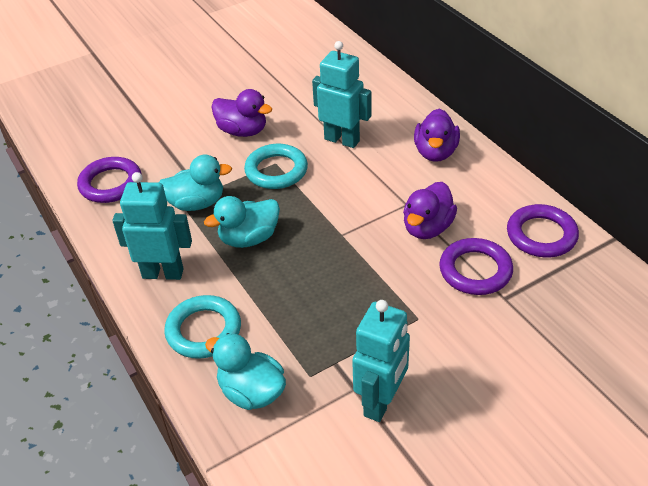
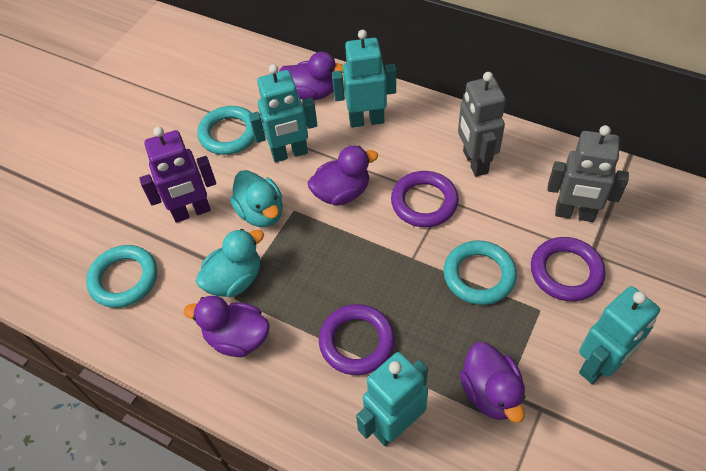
grey robot: 0 -> 2
purple duck: 3 -> 4
purple robot: 0 -> 1
turquoise duck: 3 -> 2
turquoise ring: 2 -> 3
turquoise robot: 3 -> 4

